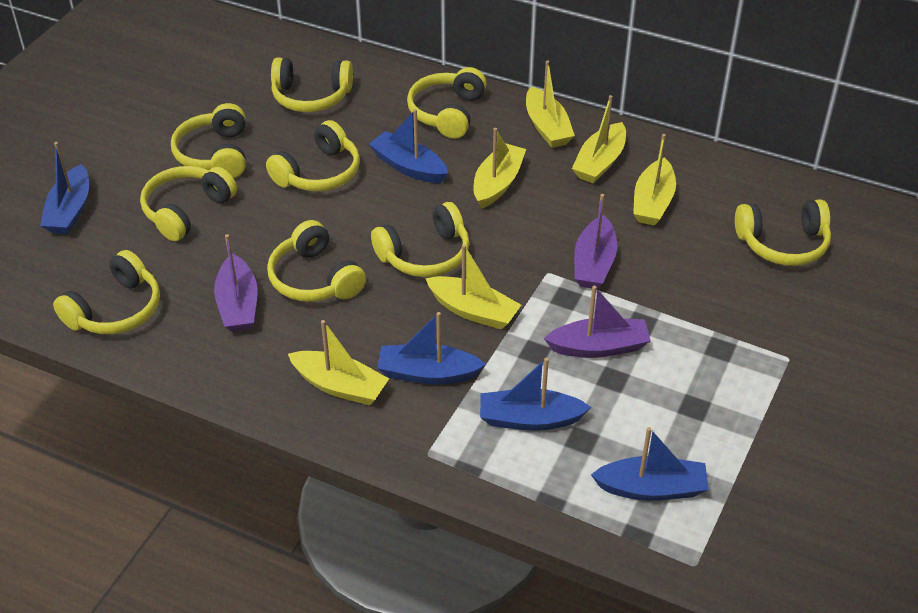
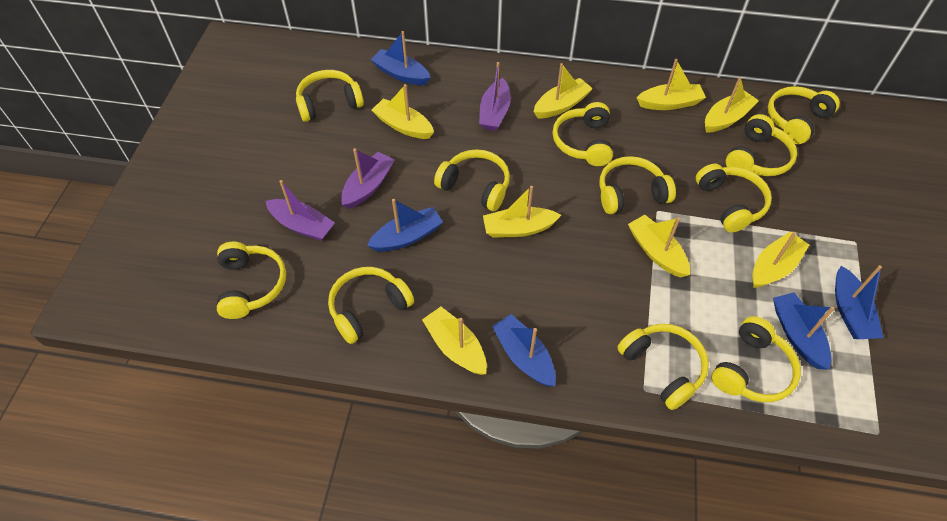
yellow boat: 6 -> 8
yellow headphones: 9 -> 11

